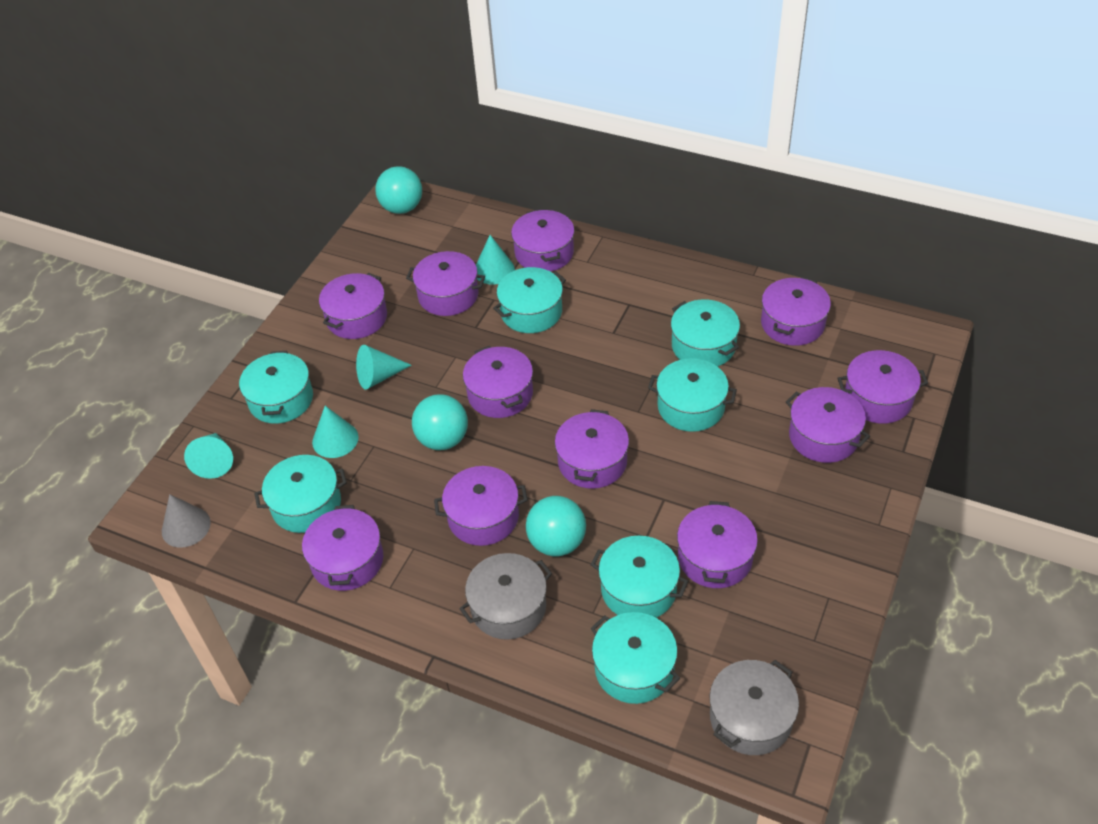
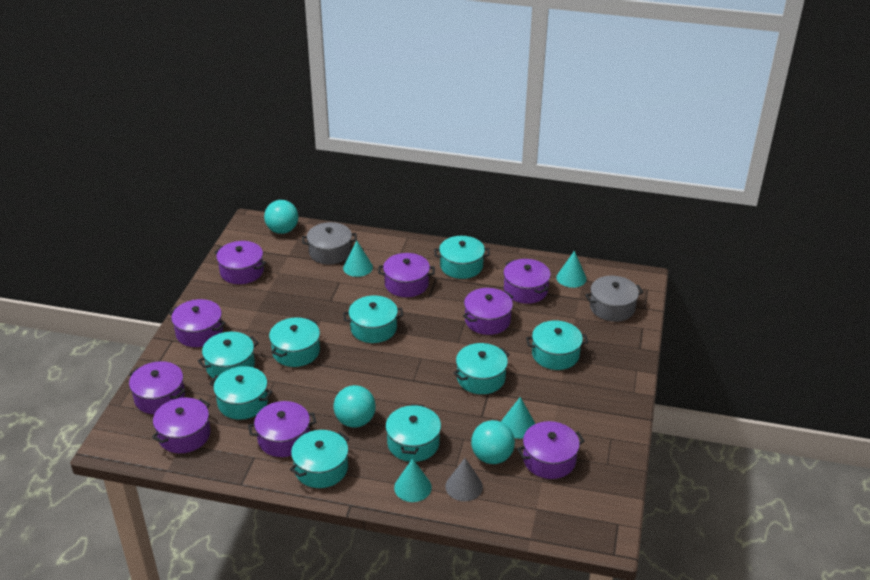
purple pot: 11 -> 9
turquoise pot: 7 -> 9

